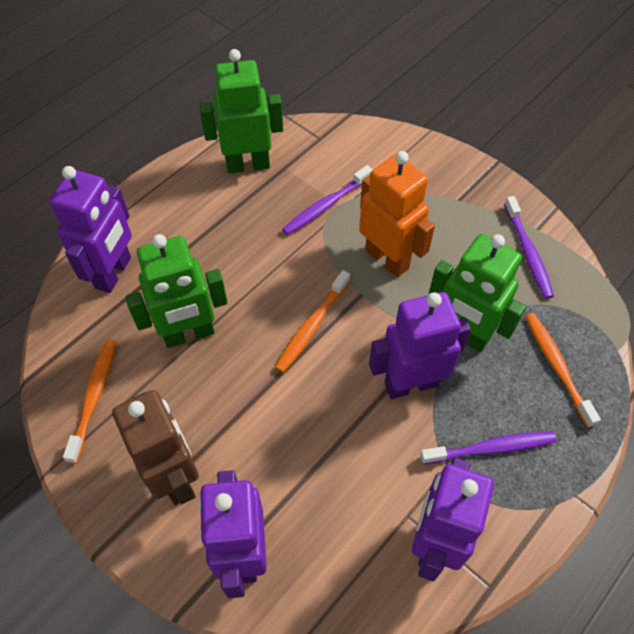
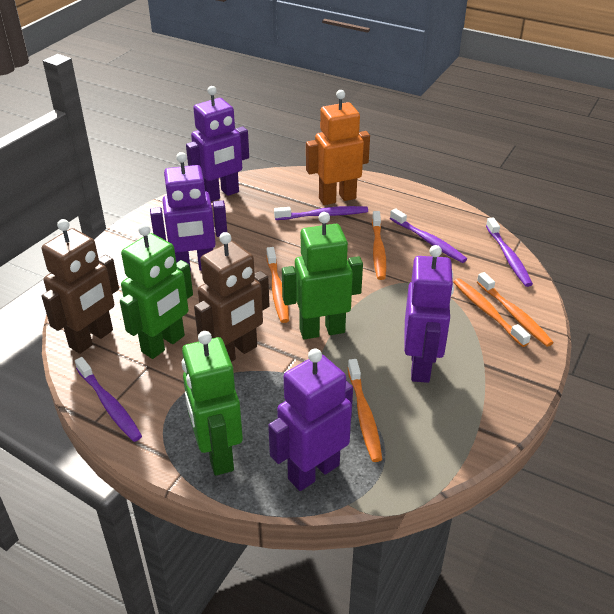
brown robot: 1 -> 2
orange toothbrush: 3 -> 5
purple toothbrush: 3 -> 4

